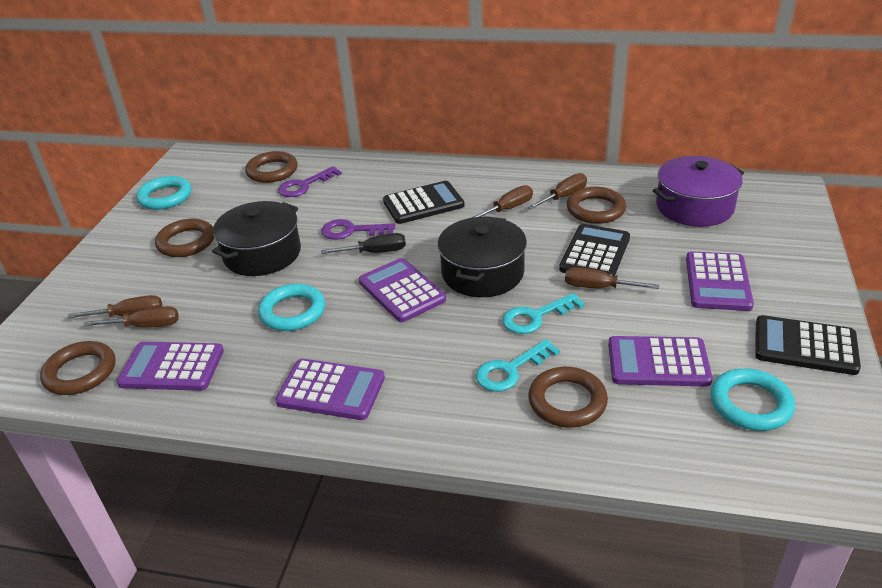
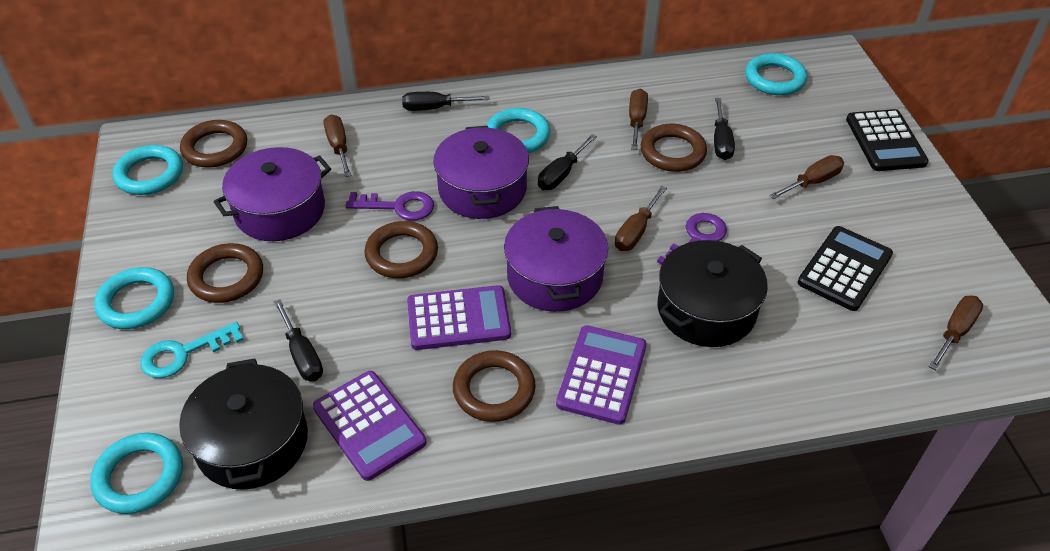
black calculator: 3 -> 2
black screwdriver: 1 -> 4
purple calculator: 5 -> 3
purple pot: 1 -> 3
turquoise key: 2 -> 1
turquoise ring: 3 -> 5

